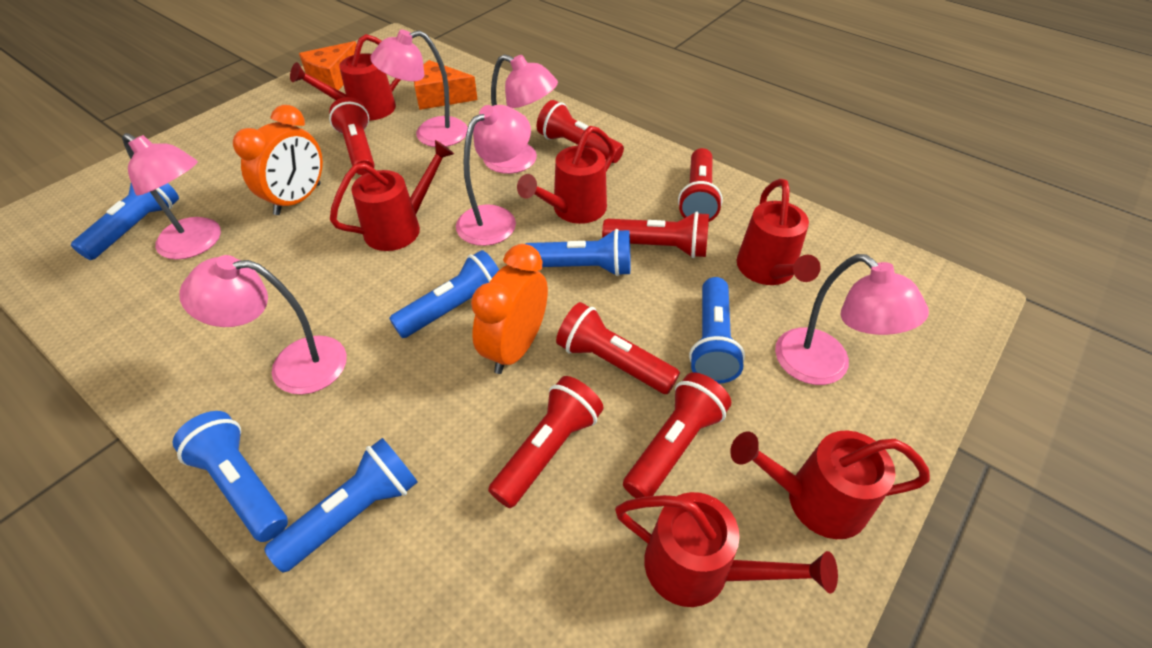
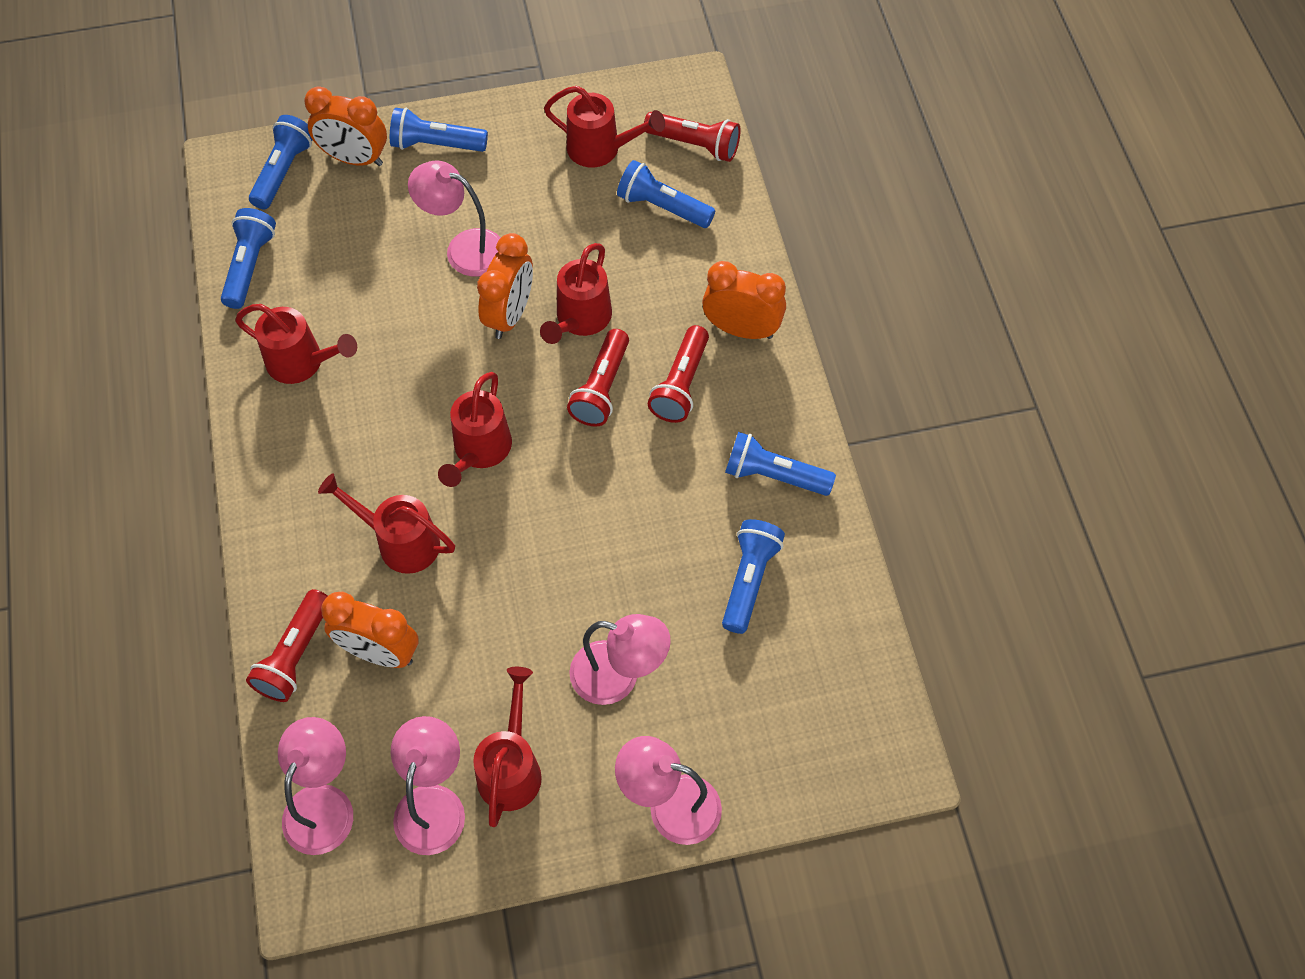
orange cheese: 2 -> 0
orange clock: 2 -> 4
pink lamp: 6 -> 5
red flashlight: 7 -> 4

